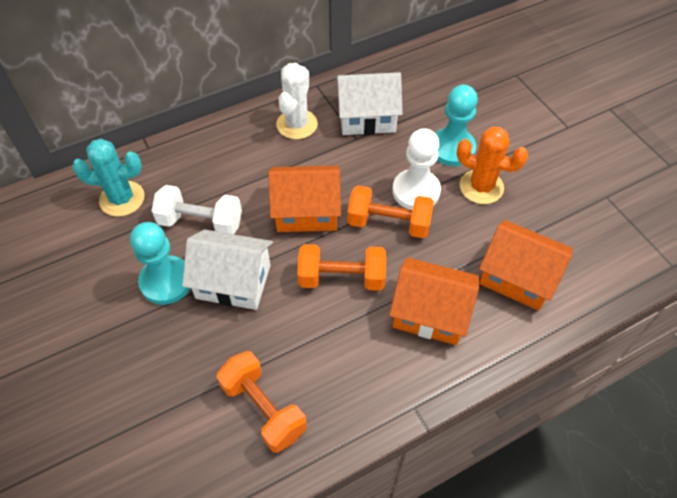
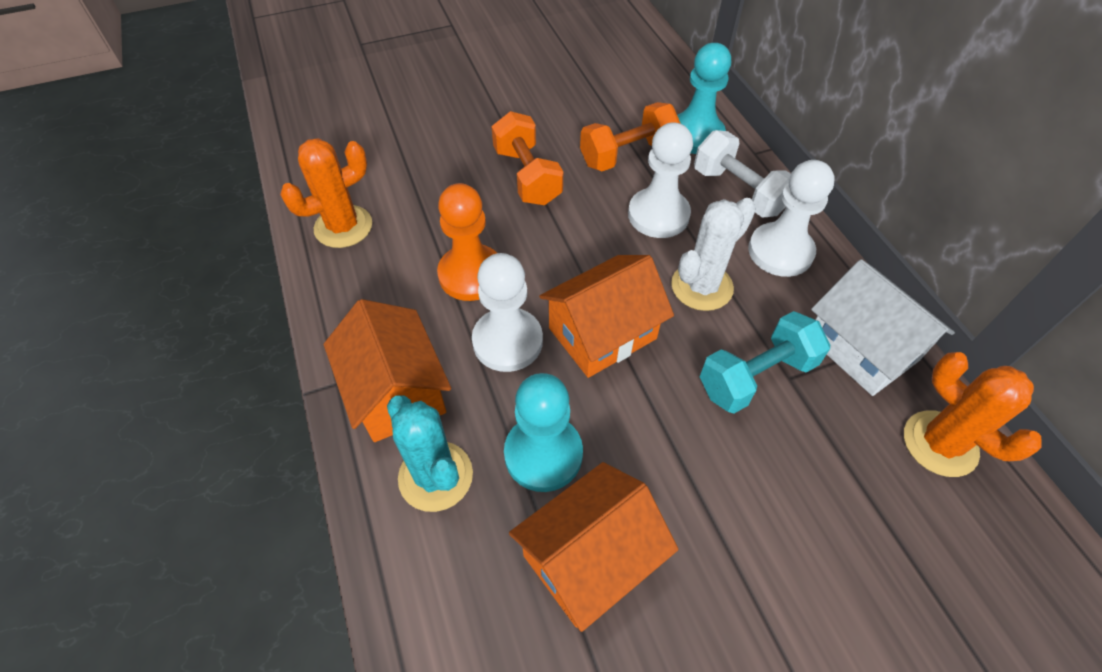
orange cactus: 1 -> 2
orange dumbbell: 3 -> 2
orange pawn: 0 -> 1
turquoise dumbbell: 0 -> 1
white house: 2 -> 1
white pawn: 1 -> 3

